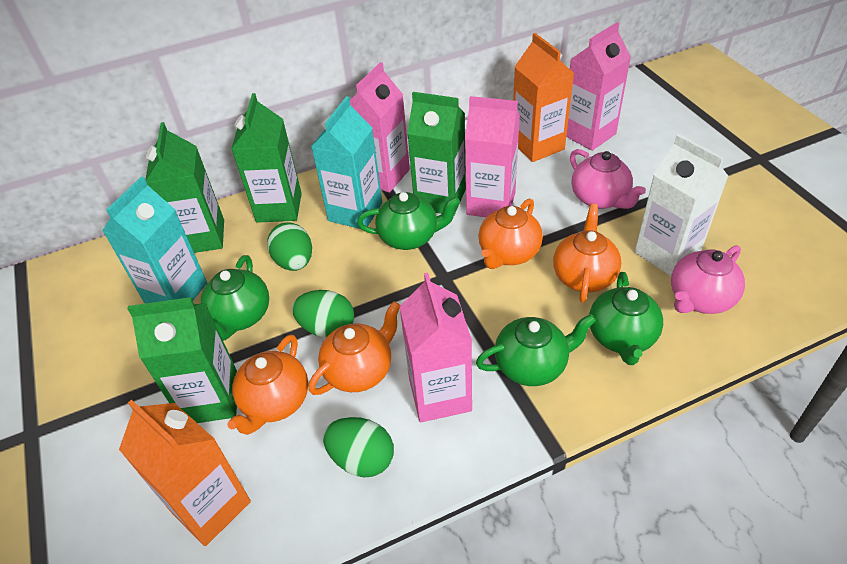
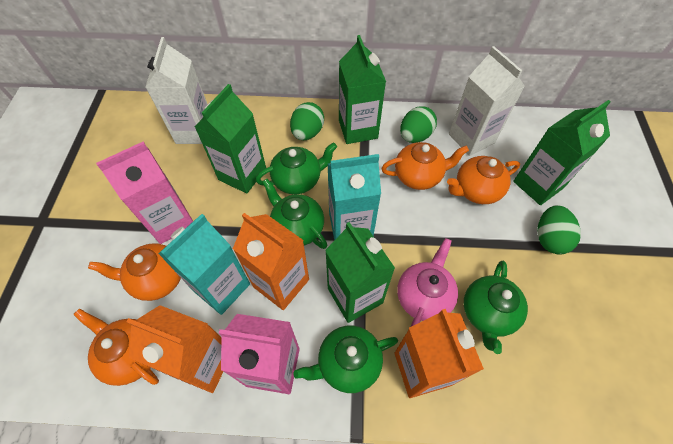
orange carton: 2 -> 3
pink carton: 4 -> 2
pink teapot: 2 -> 1
white carton: 1 -> 2

